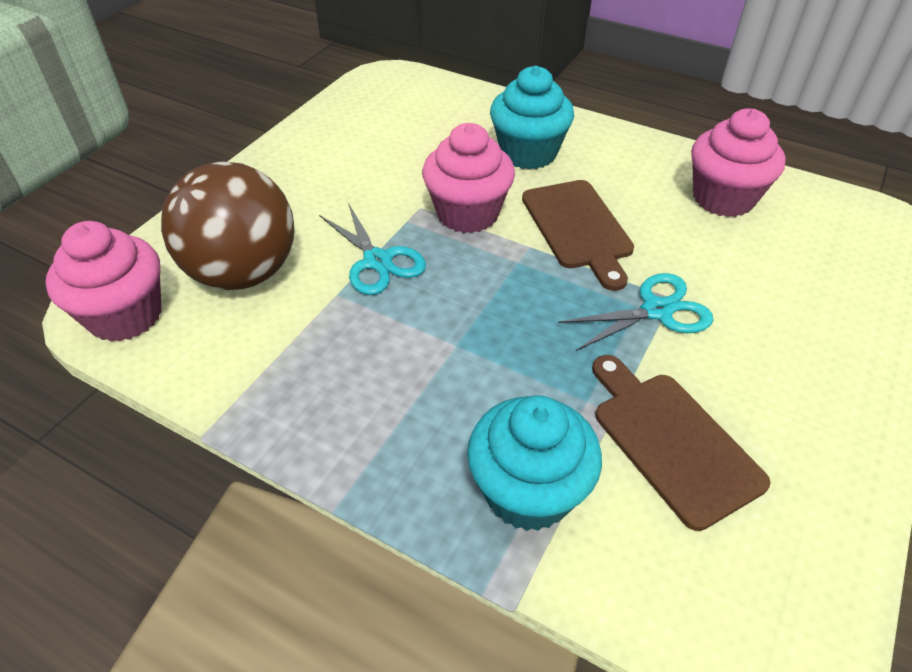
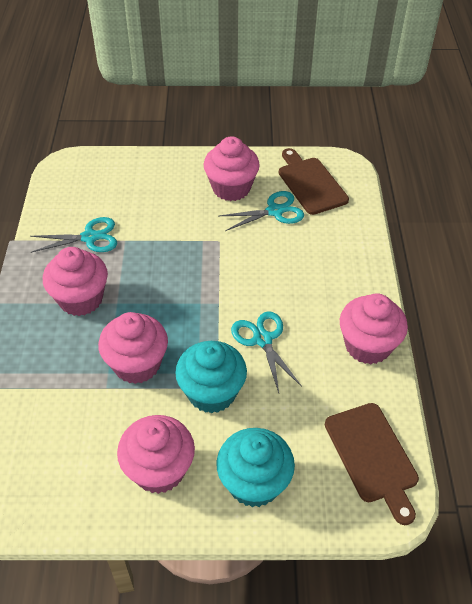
brown ball: 1 -> 0
pink cupcake: 3 -> 5
turquoise scissors: 2 -> 3

